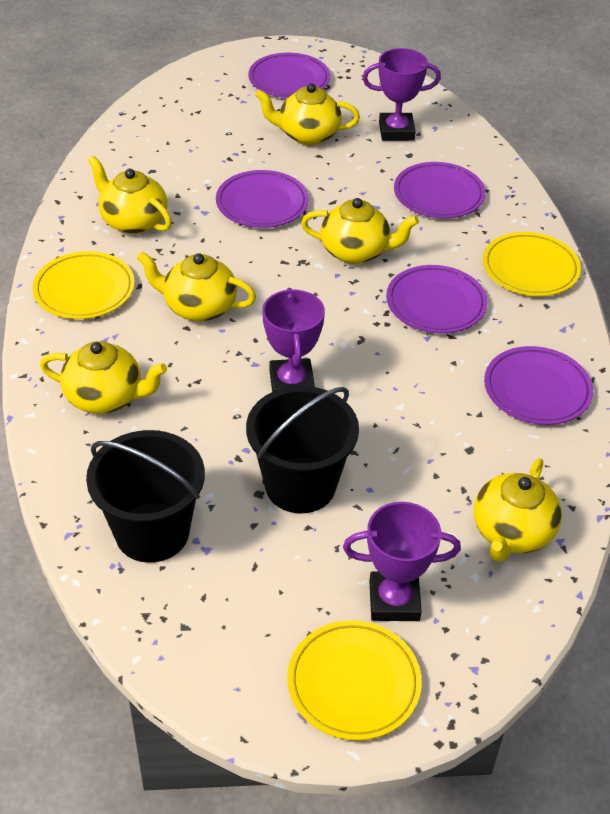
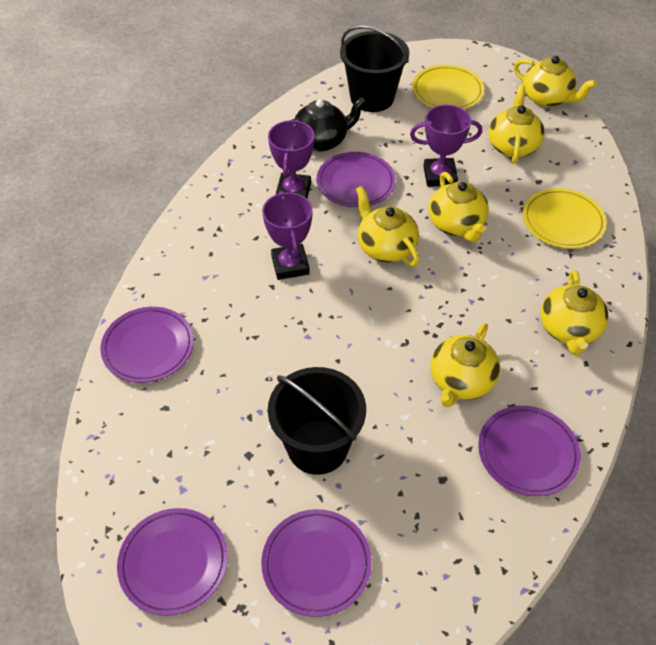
black teapot: 0 -> 1
yellow plate: 3 -> 2

